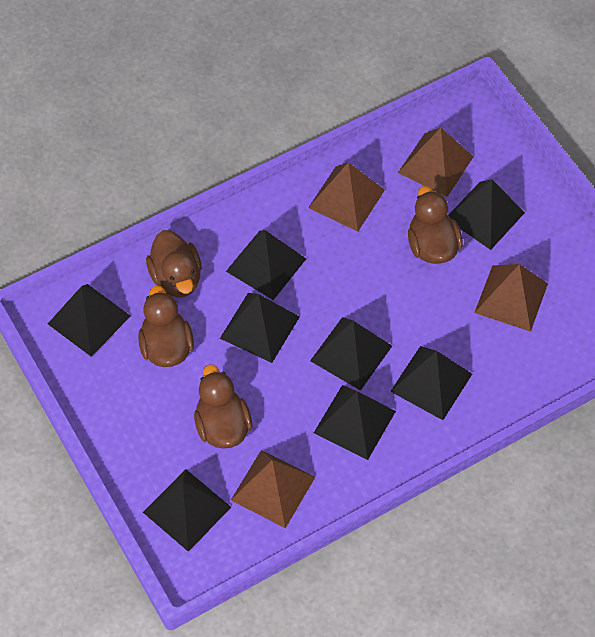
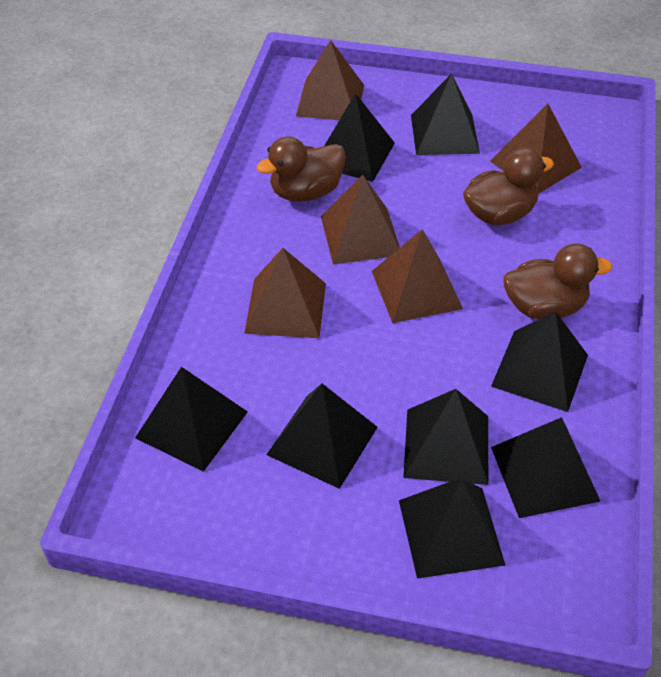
brown duck: 4 -> 3
brown pyramid: 4 -> 5

